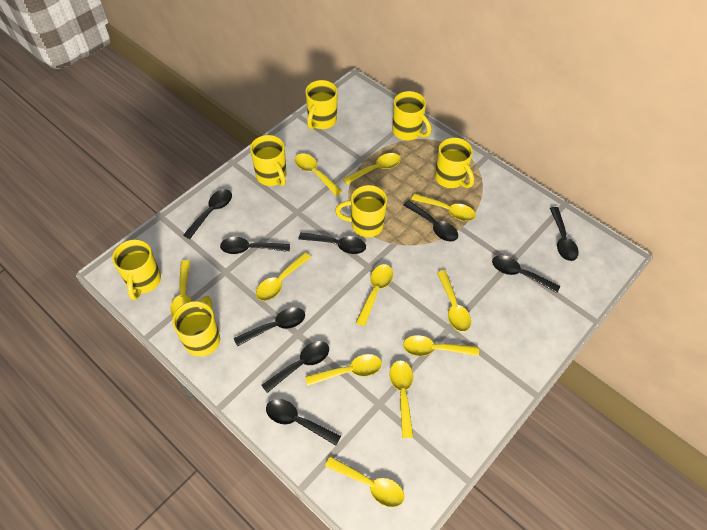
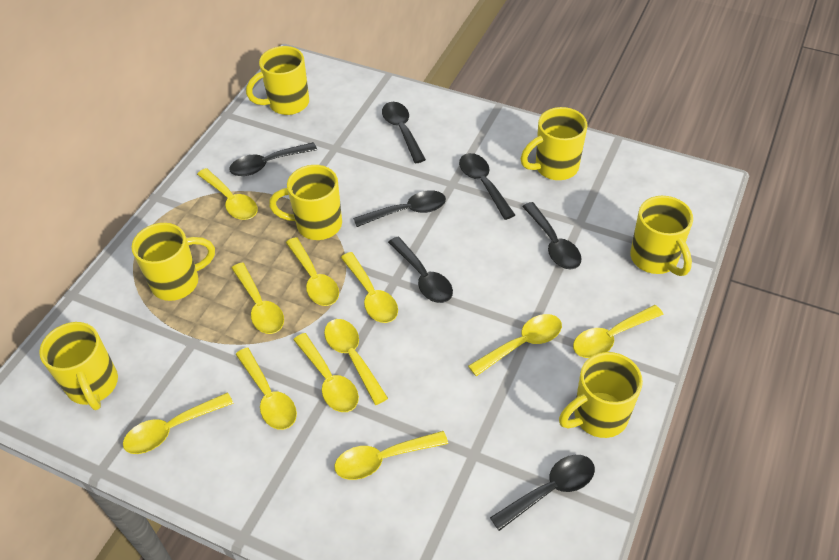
black spoon: 9 -> 7

